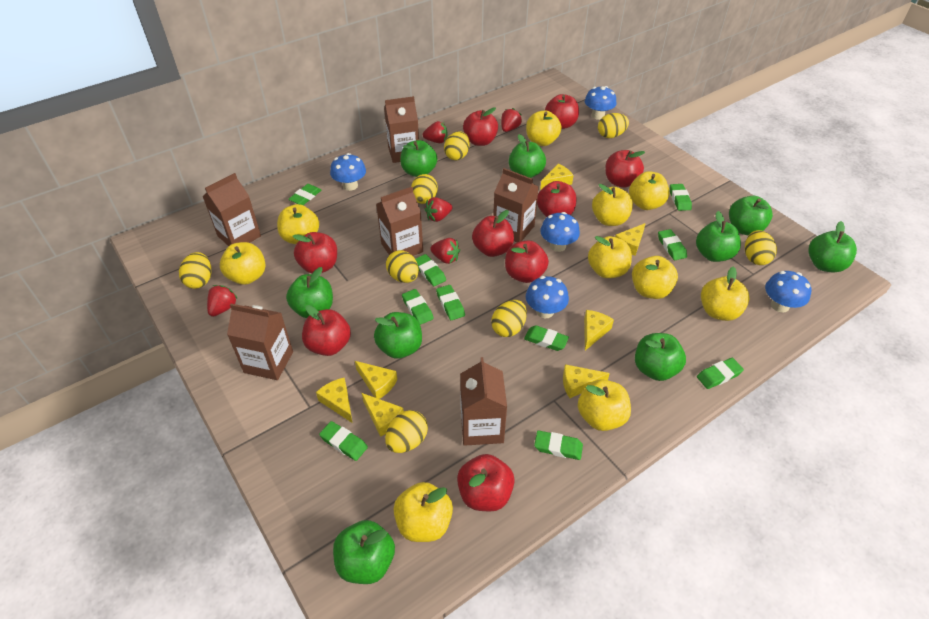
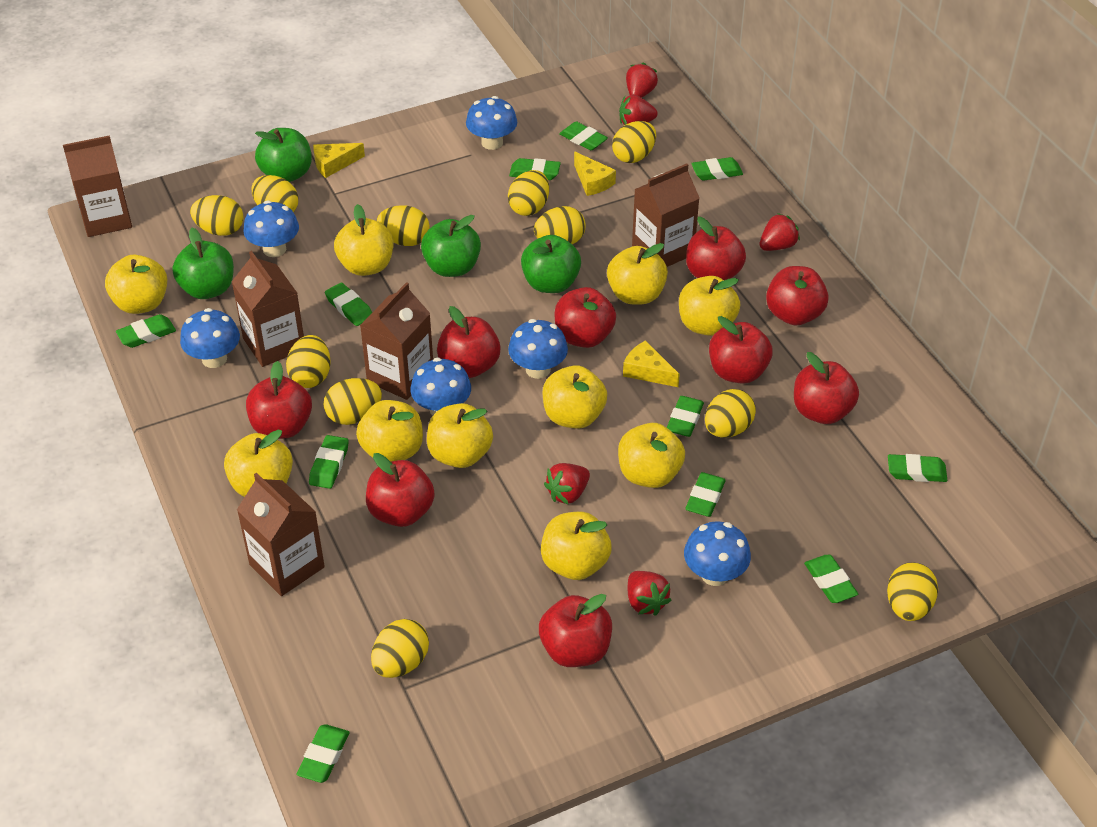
blue mushroom: 5 -> 6
brown carton: 6 -> 5
green apple: 9 -> 4
green eraser: 10 -> 11
yellow cheese: 7 -> 3
yellow egg: 8 -> 11

